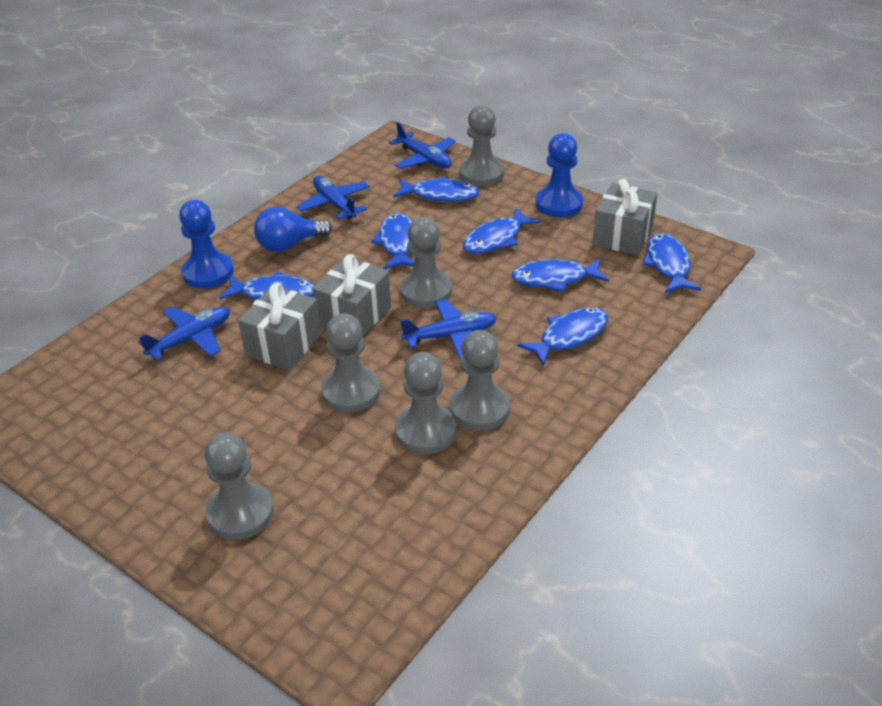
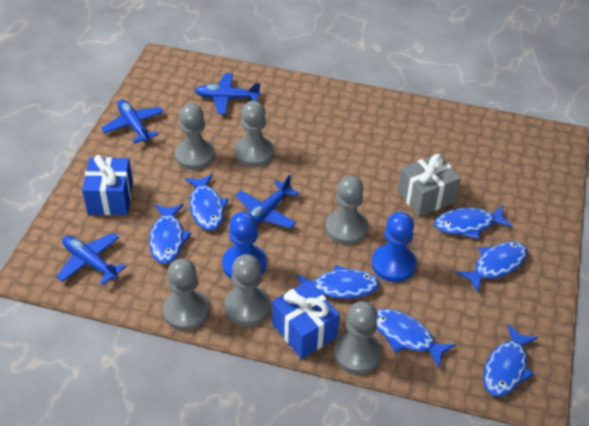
blue gift: 0 -> 2
blue light bulb: 1 -> 0
grey gift: 3 -> 1

